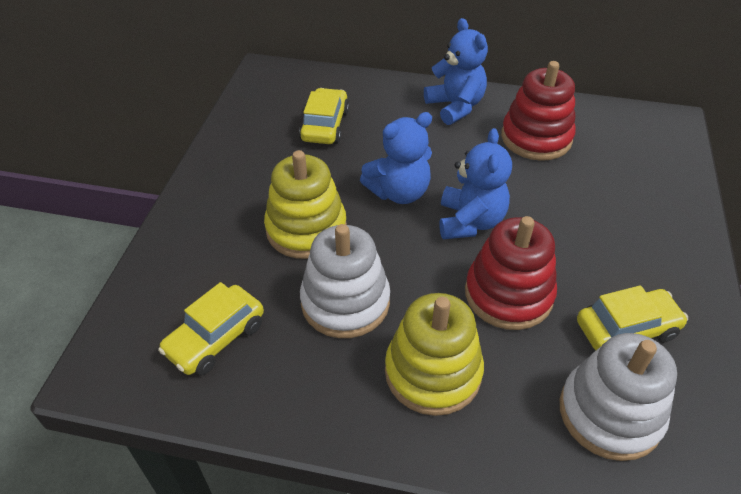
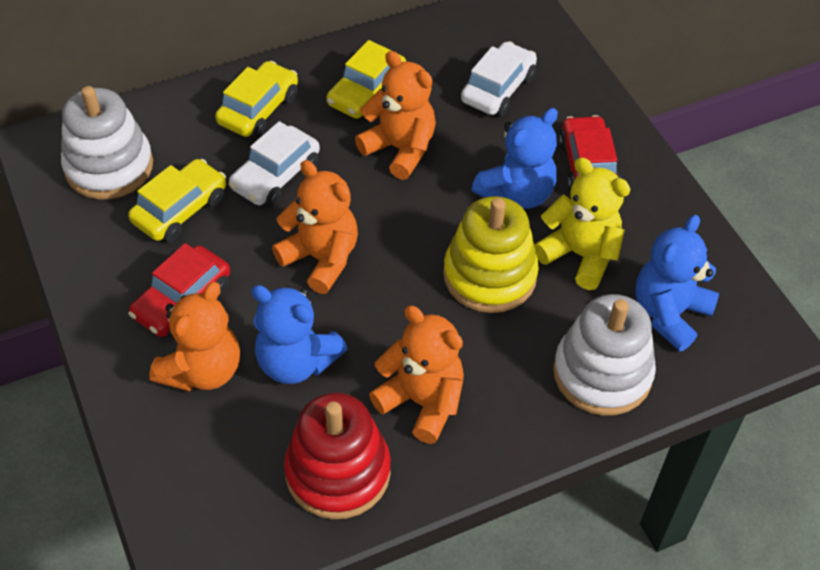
orange teddy bear: 0 -> 4
red car: 0 -> 2
red stacking toy: 2 -> 1
white car: 0 -> 2
yellow stacking toy: 2 -> 1
yellow teddy bear: 0 -> 1

